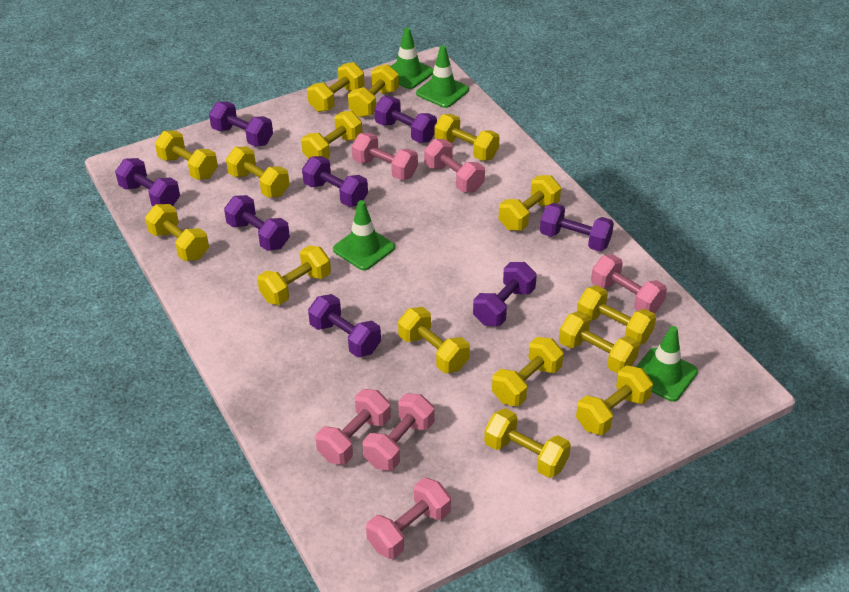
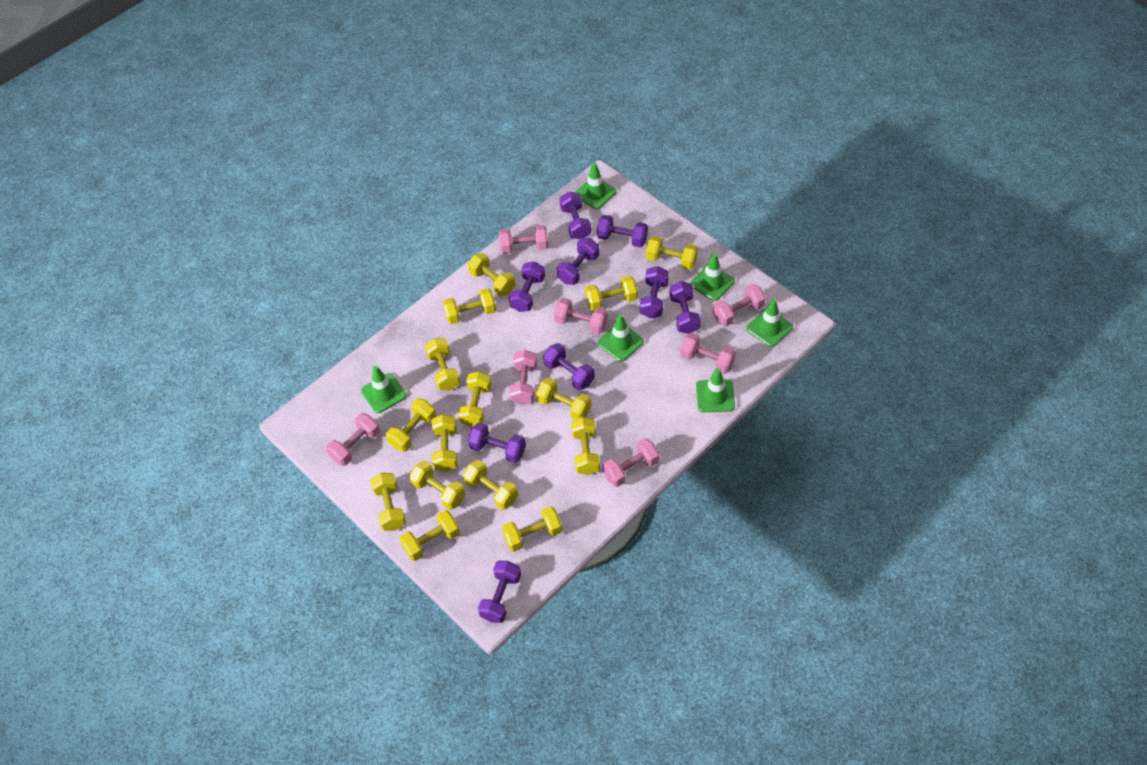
green traffic cone: 4 -> 6
pink dumbbell: 6 -> 7
purple dumbbell: 8 -> 9

